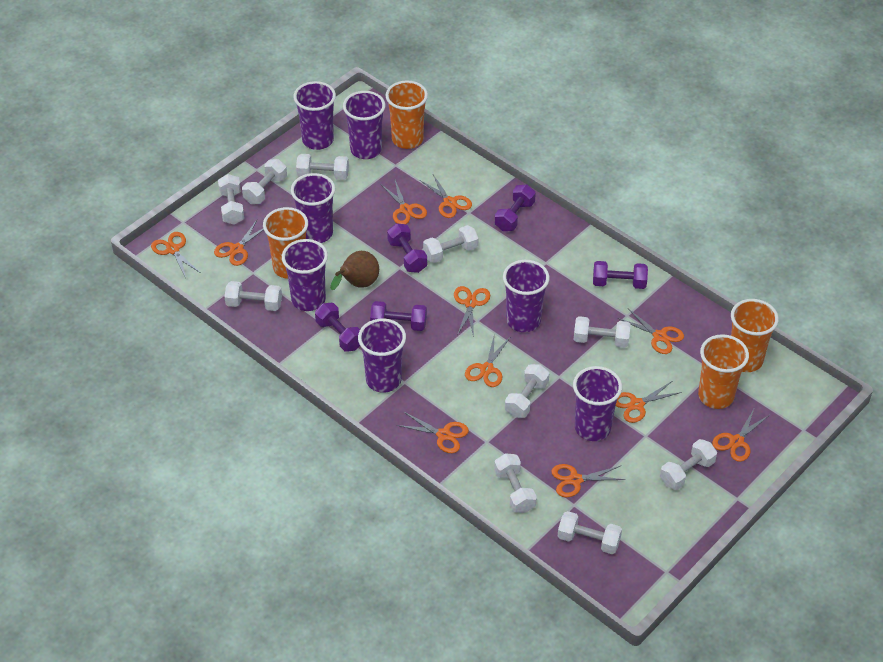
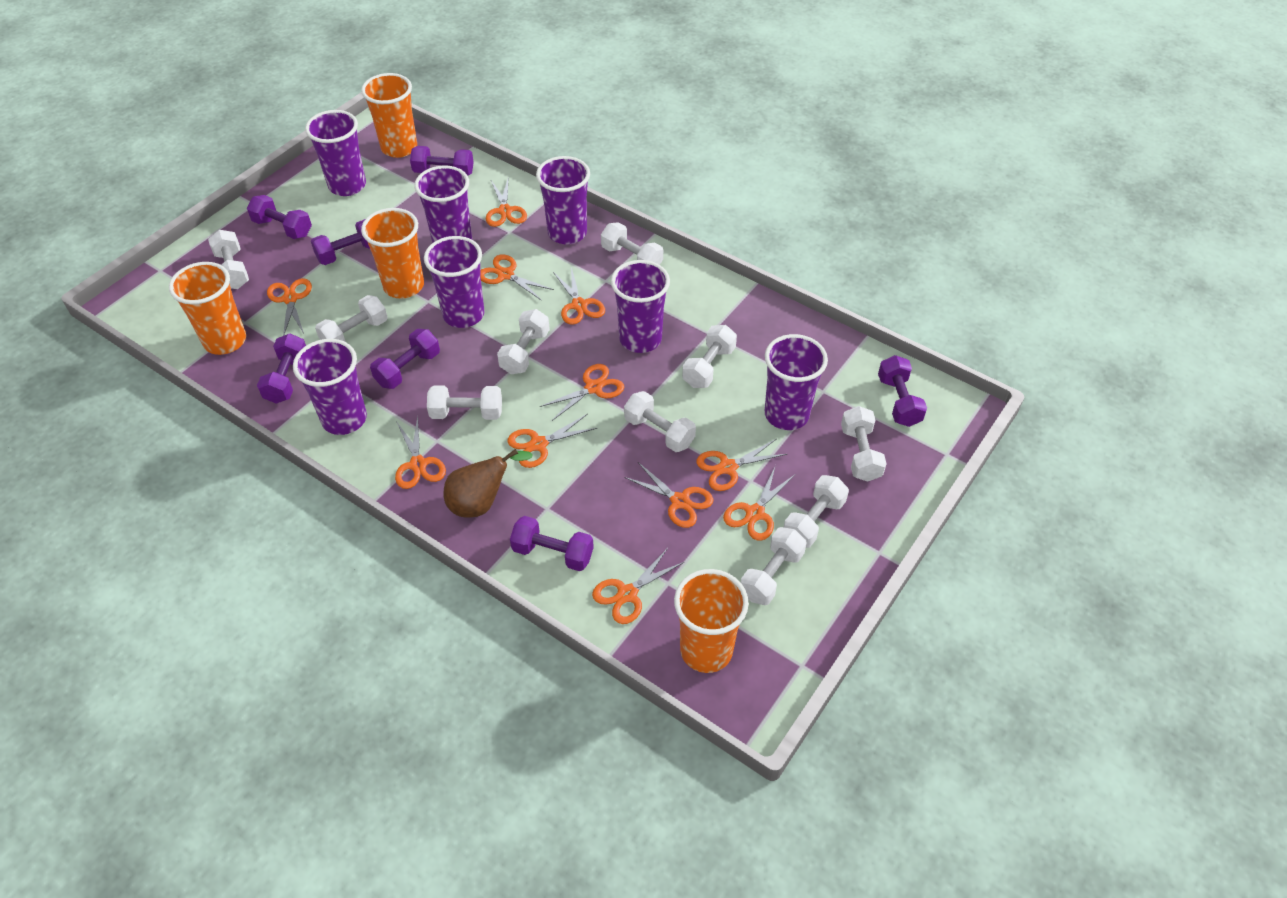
purple dumbbell: 5 -> 7

